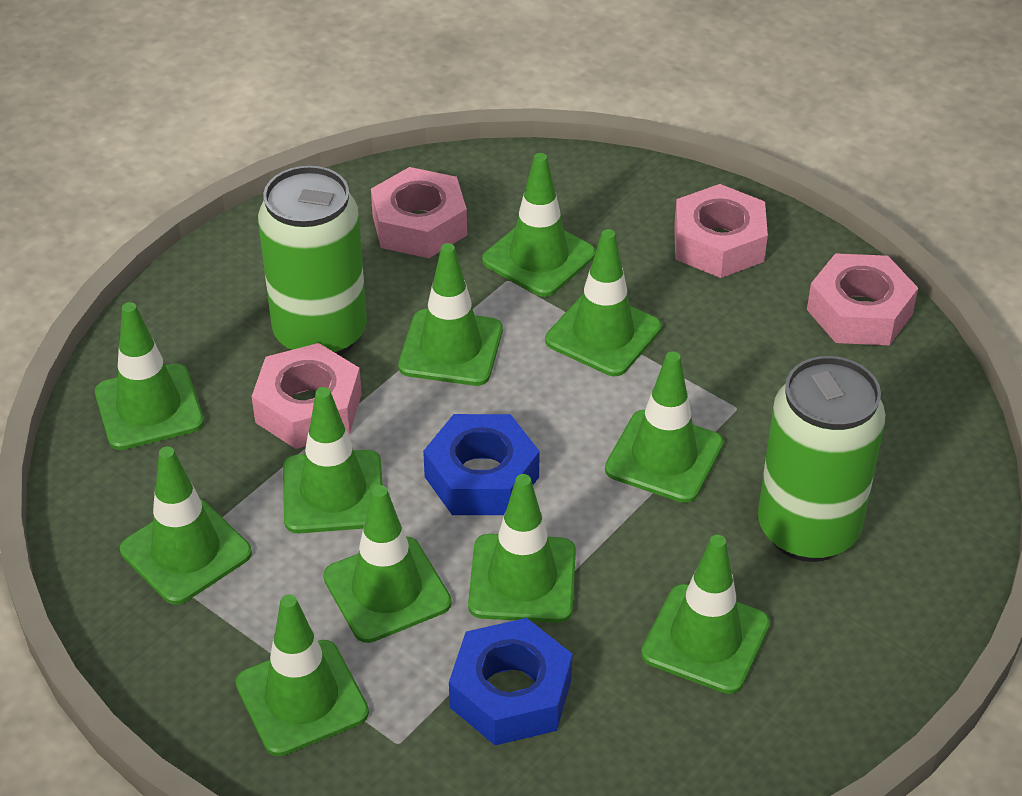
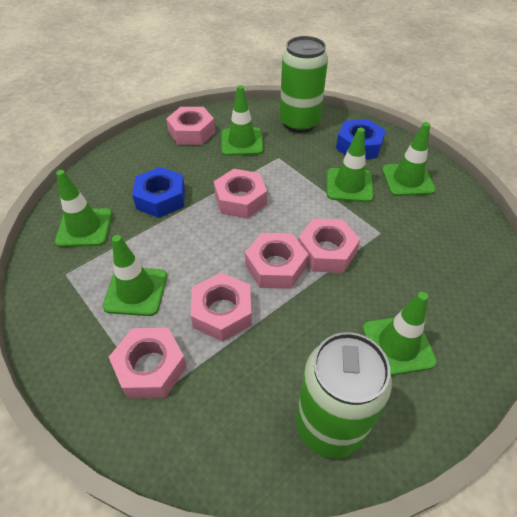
green traffic cone: 11 -> 6
pink nut: 4 -> 6

